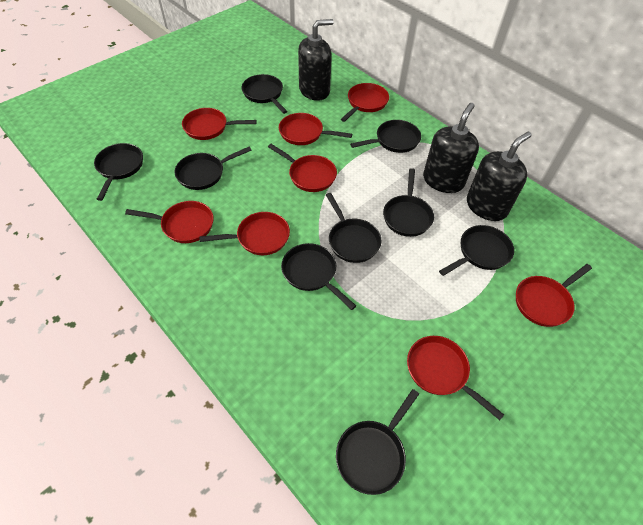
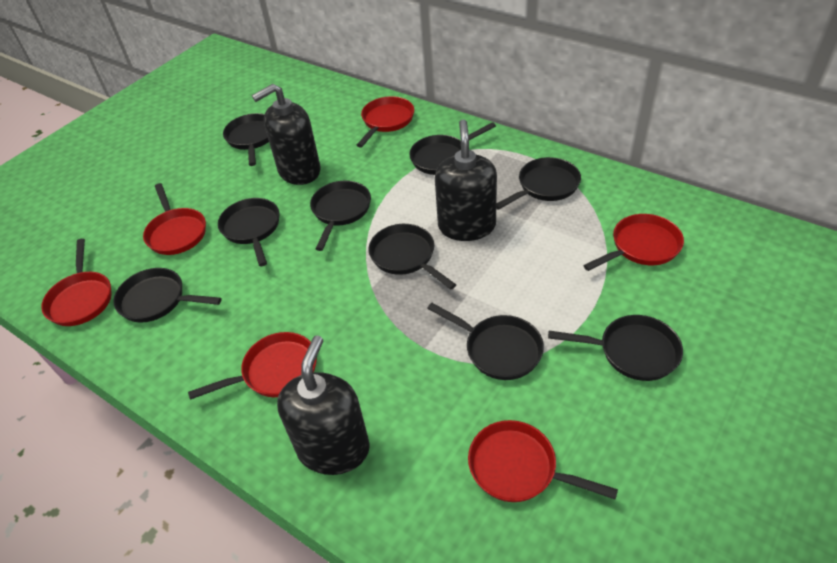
red pan: 8 -> 6

